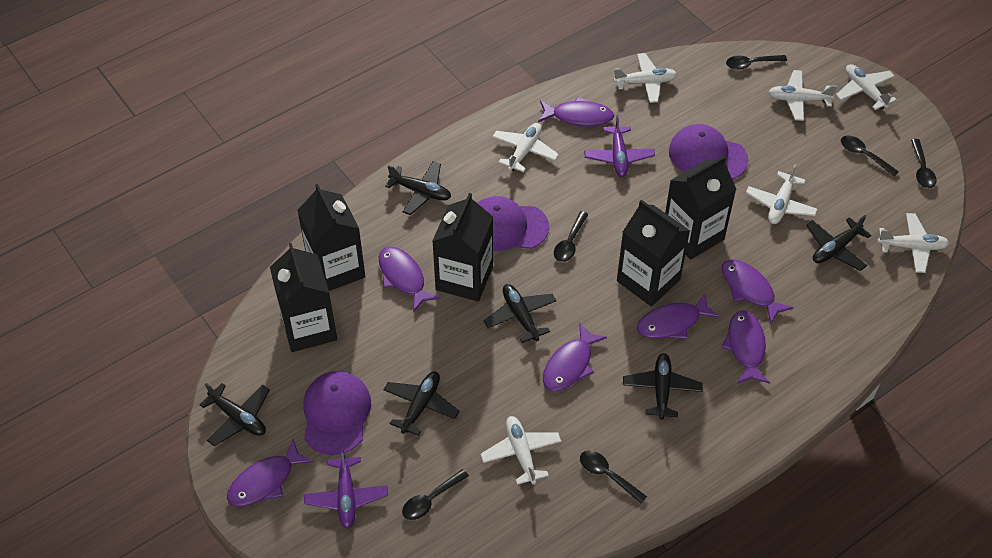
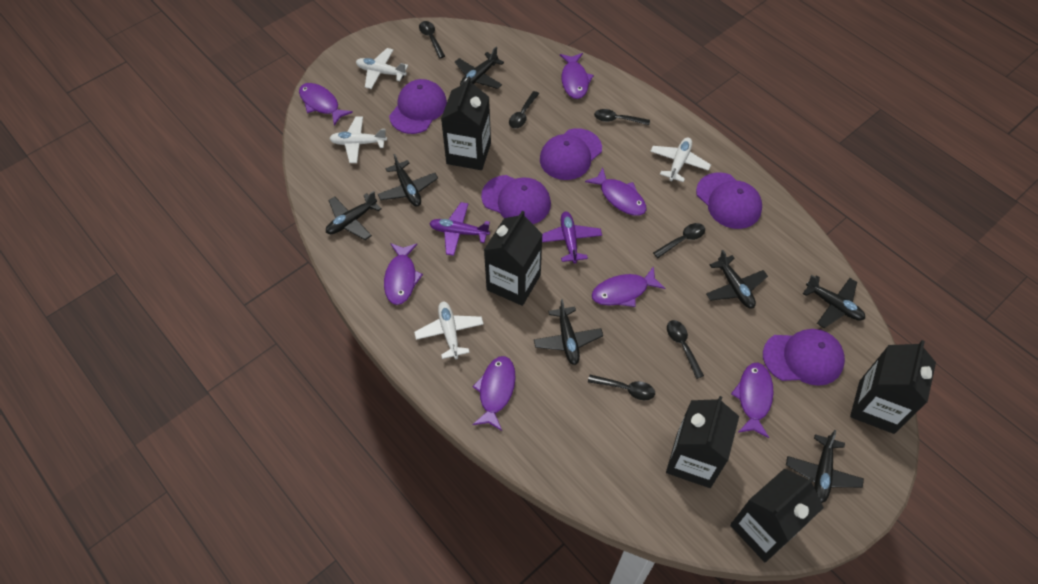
black plane: 6 -> 7
purple cap: 3 -> 5
white plane: 7 -> 4

